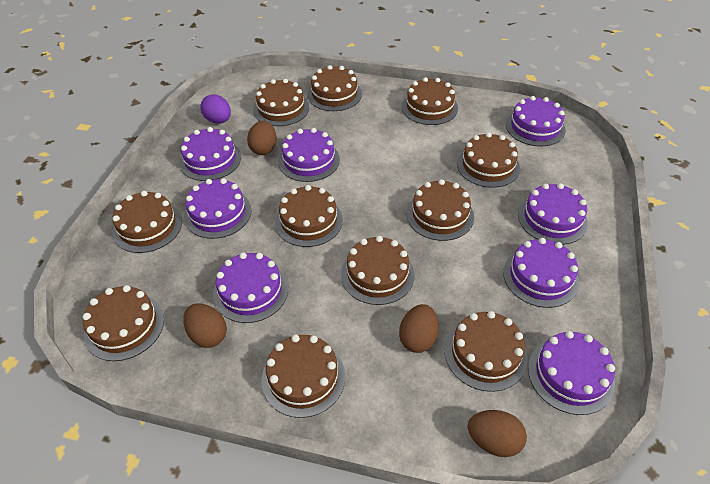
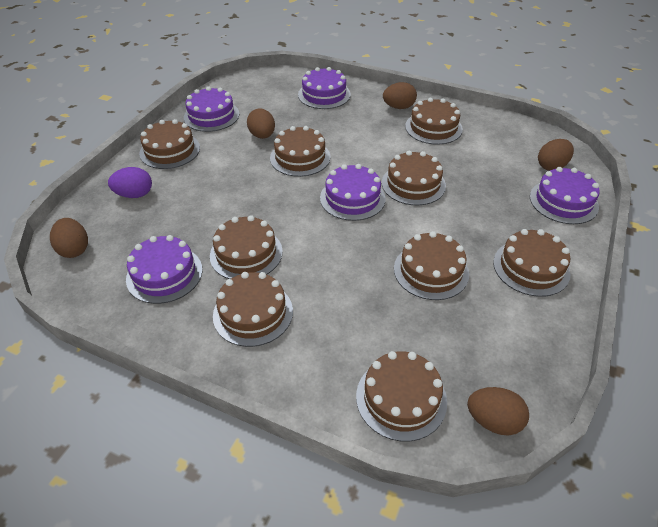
brown cake: 11 -> 9
brown egg: 4 -> 5
purple cake: 8 -> 5

